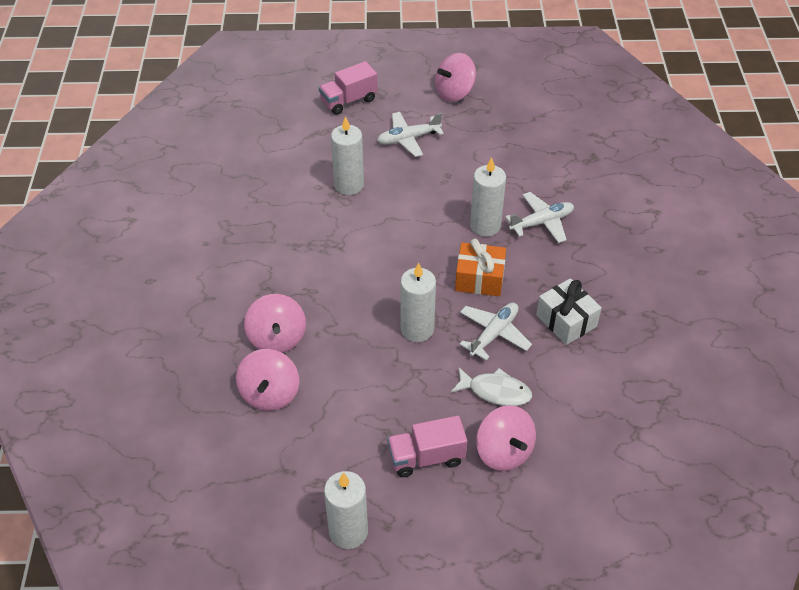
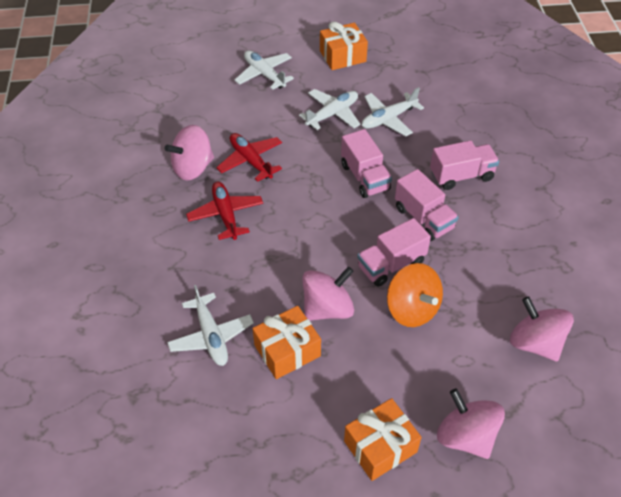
orange gift: 1 -> 3
orange spinning top: 0 -> 1
pink truck: 2 -> 4
red plane: 0 -> 2
white candle: 4 -> 0
white fish: 1 -> 0
white gift: 1 -> 0
white plane: 3 -> 4

